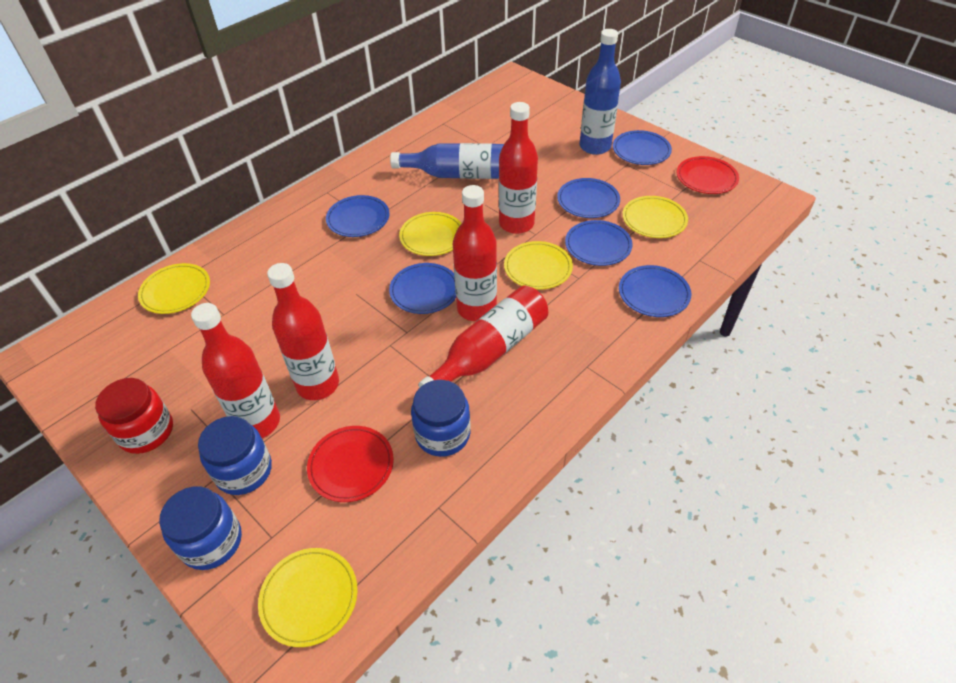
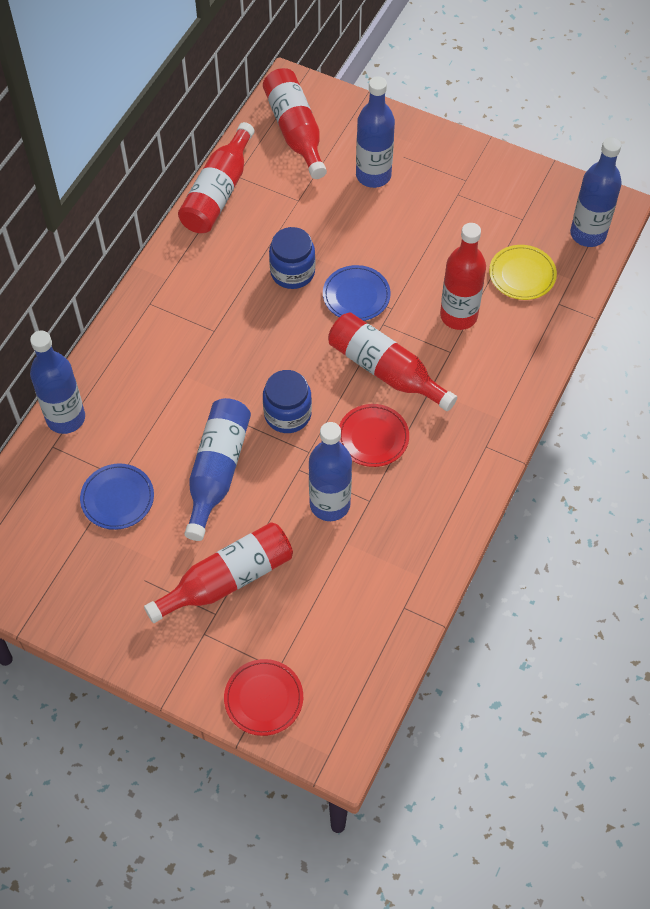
blue bottle: 2 -> 5
blue jar: 3 -> 2
blue plate: 6 -> 2
red jar: 1 -> 0
yellow plate: 5 -> 1

